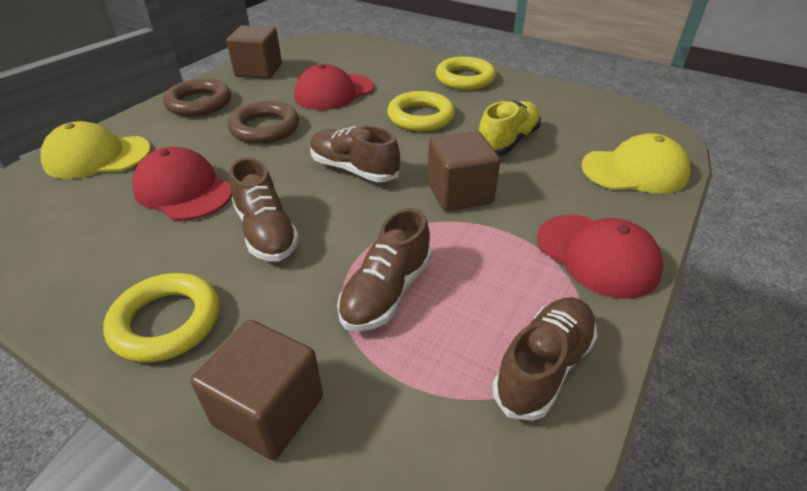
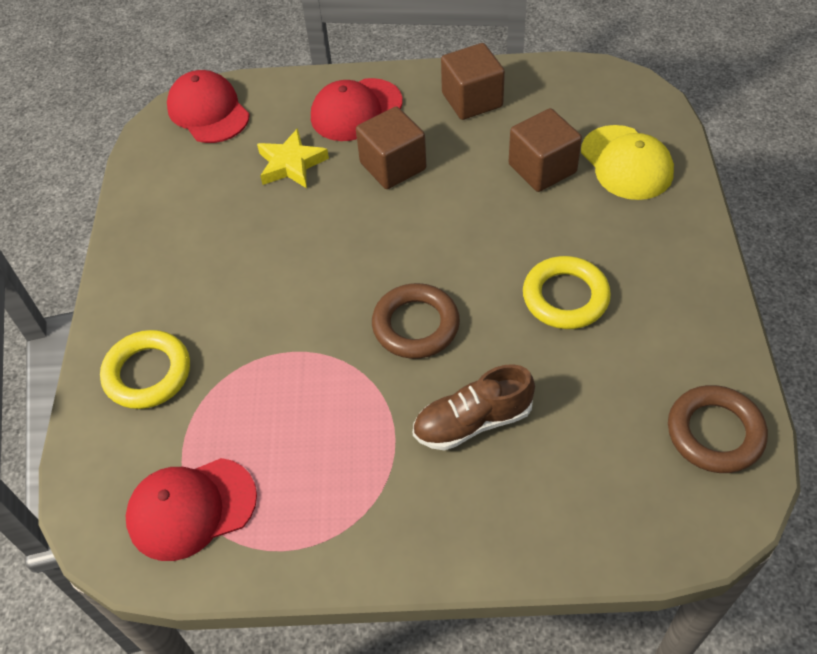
brown shoe: 4 -> 1
yellow cap: 2 -> 1
yellow ring: 3 -> 2
yellow shoe: 1 -> 0
yellow star: 0 -> 1

